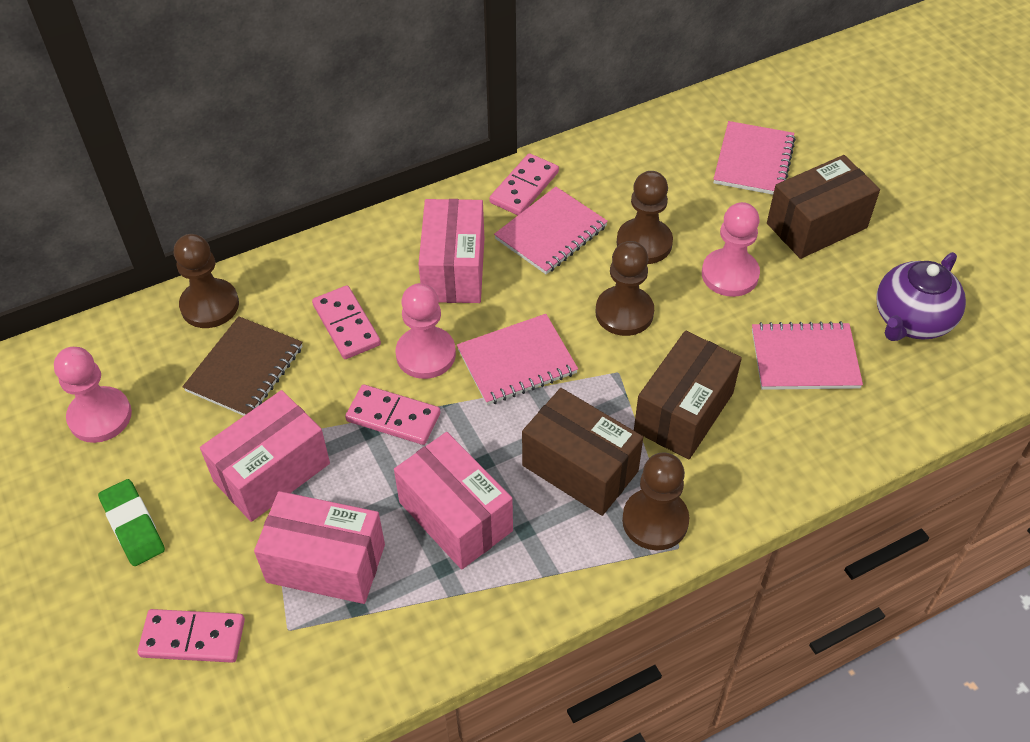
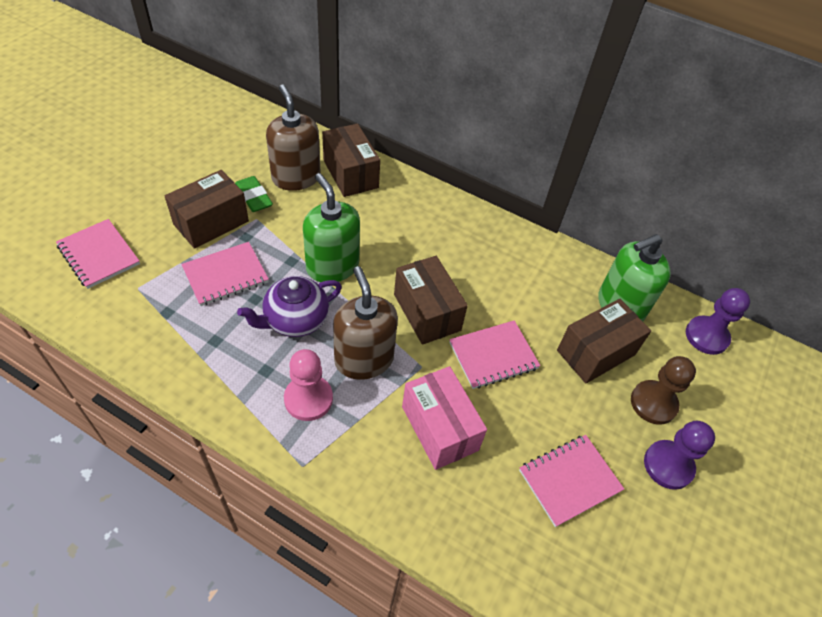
brown box: 3 -> 4
brown notebook: 1 -> 0
brown pawn: 4 -> 1
brown soap dispenser: 0 -> 2
green soap dispenser: 0 -> 2
pink box: 4 -> 1
pink domino: 4 -> 0
pink pawn: 3 -> 1
purple pawn: 0 -> 2

